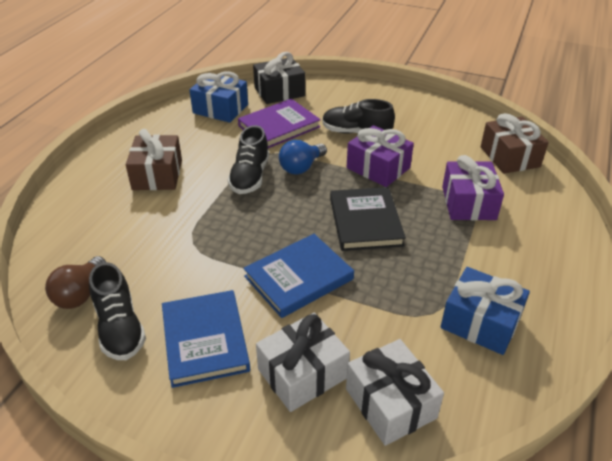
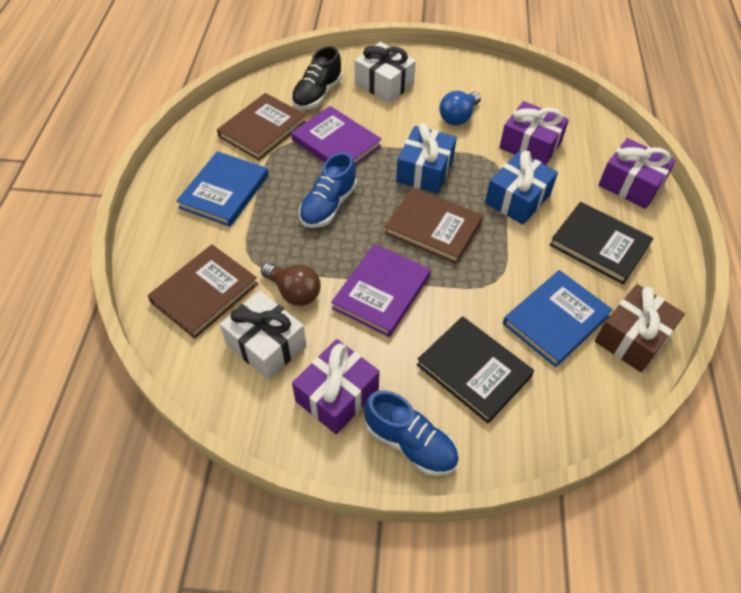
black book: 1 -> 2
black gift: 1 -> 0
black shoe: 3 -> 1
blue shoe: 0 -> 2
brown book: 0 -> 3
brown gift: 2 -> 1
purple book: 1 -> 2
purple gift: 2 -> 3

